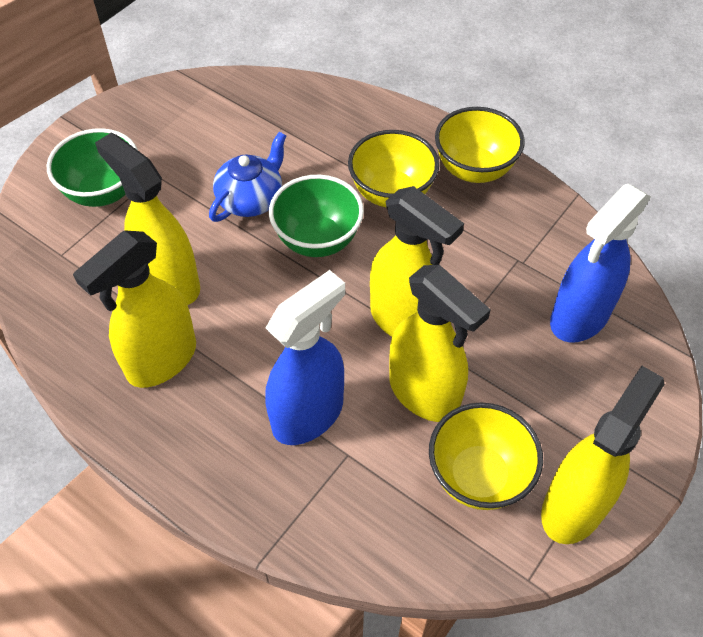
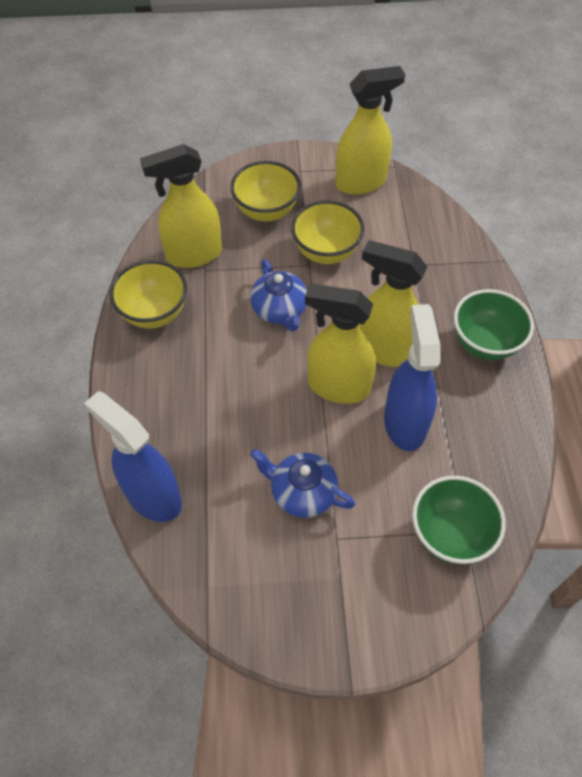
blue teapot: 1 -> 2
yellow spray bottle: 5 -> 4

